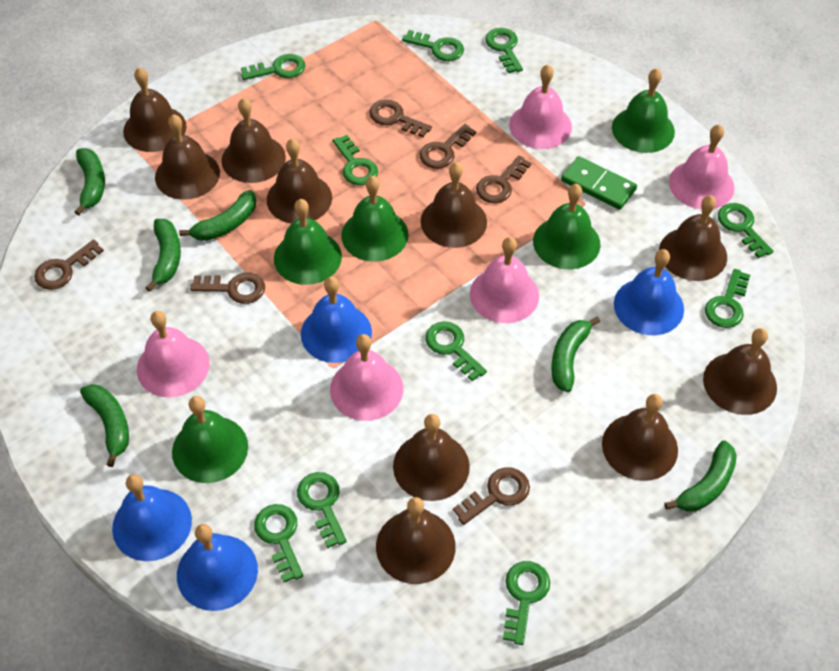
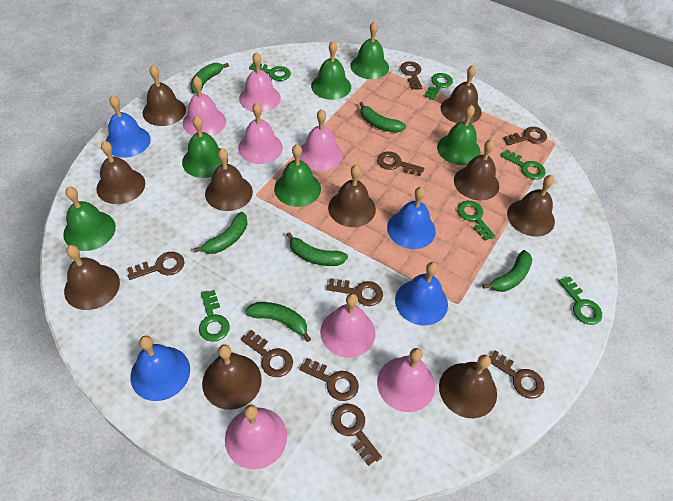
brown key: 6 -> 9
green bell: 5 -> 6
green domino: 1 -> 0
green key: 10 -> 6
pink bell: 5 -> 7

